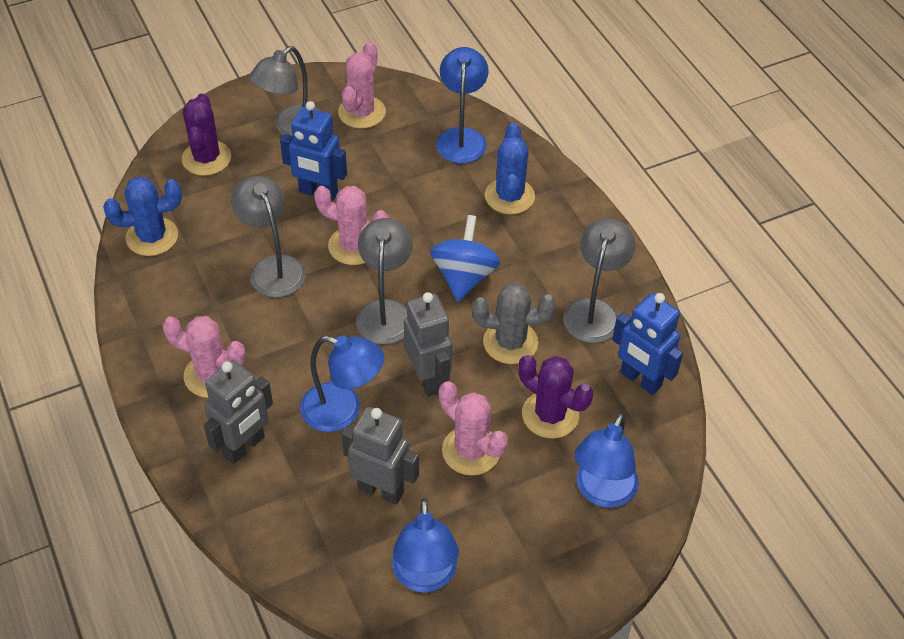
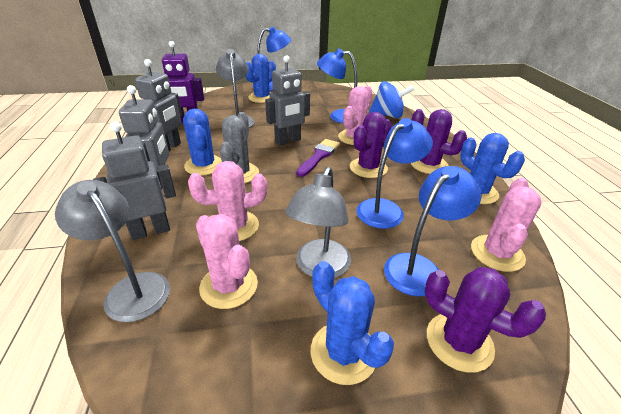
blue cactus: 2 -> 4
blue robot: 2 -> 0
grey lamp: 4 -> 3
grey robot: 3 -> 4
purple brush: 0 -> 1
purple cactus: 2 -> 3
purple robot: 0 -> 1

